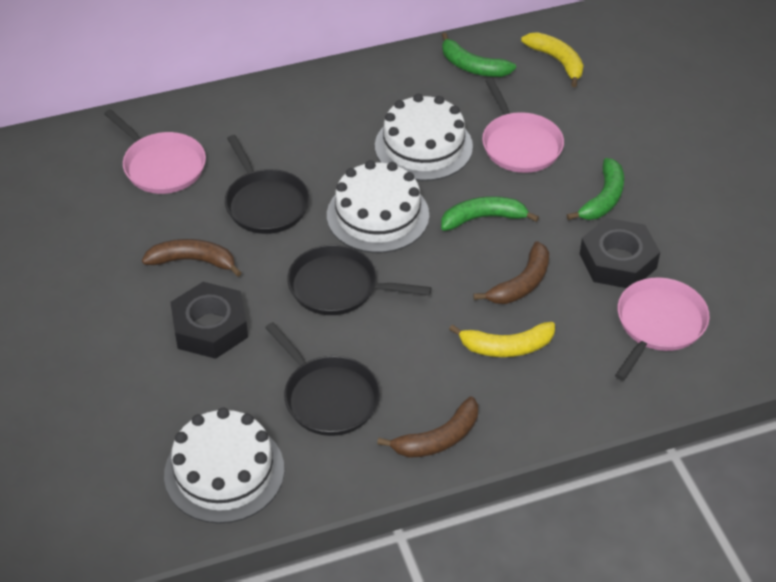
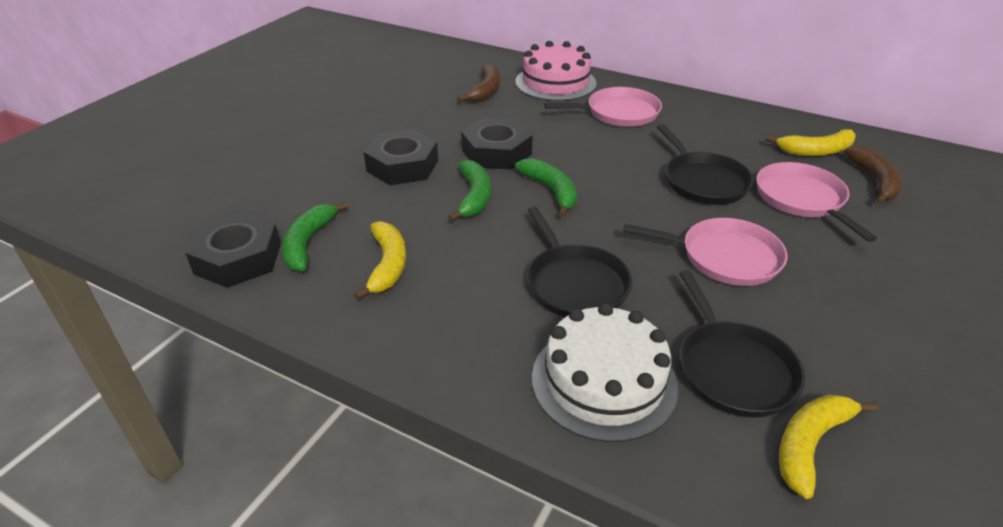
black nut: 2 -> 3
brown banana: 3 -> 2
pink cake: 0 -> 1
white cake: 3 -> 1
yellow banana: 2 -> 3

